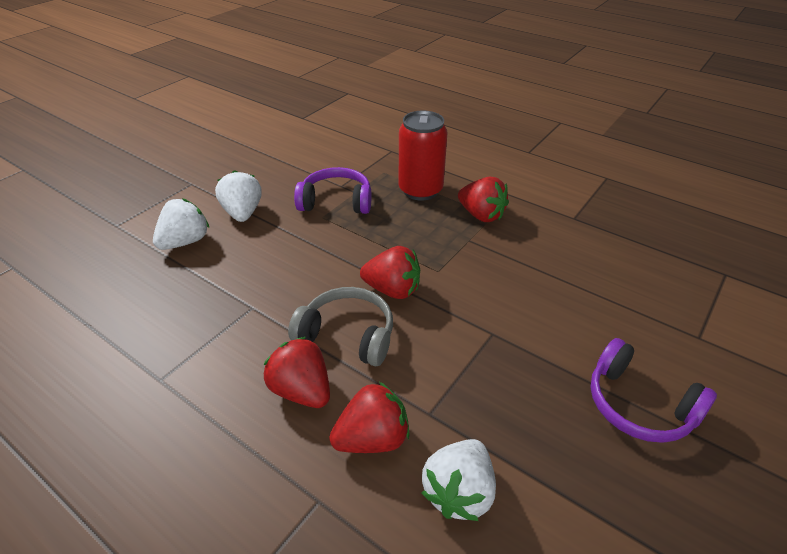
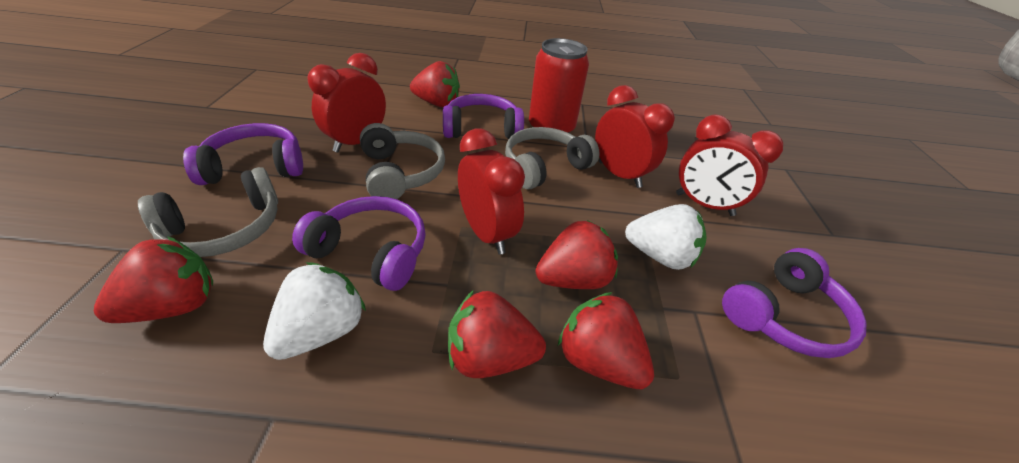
grey headphones: 1 -> 3
purple headphones: 2 -> 4
red clock: 0 -> 4
red strawberry: 4 -> 5
white strawberry: 3 -> 2

